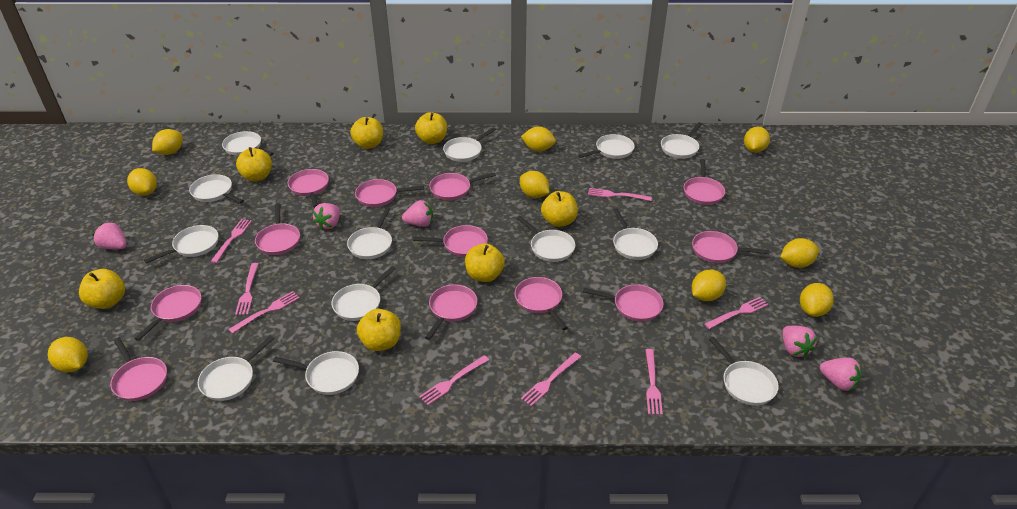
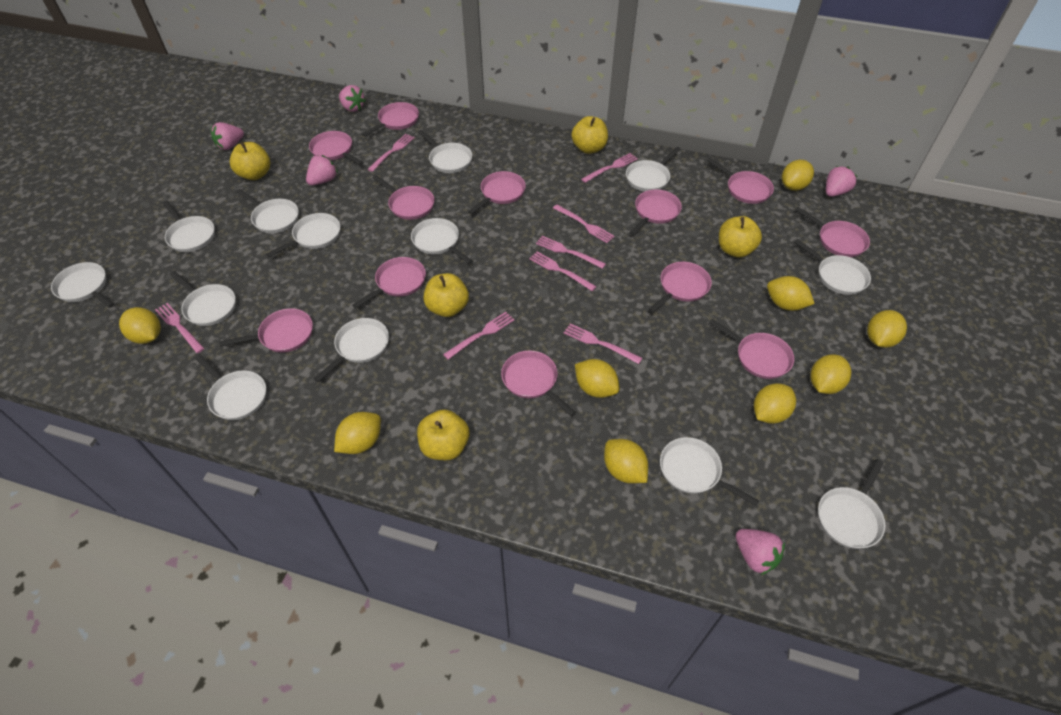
yellow apple: 7 -> 5

